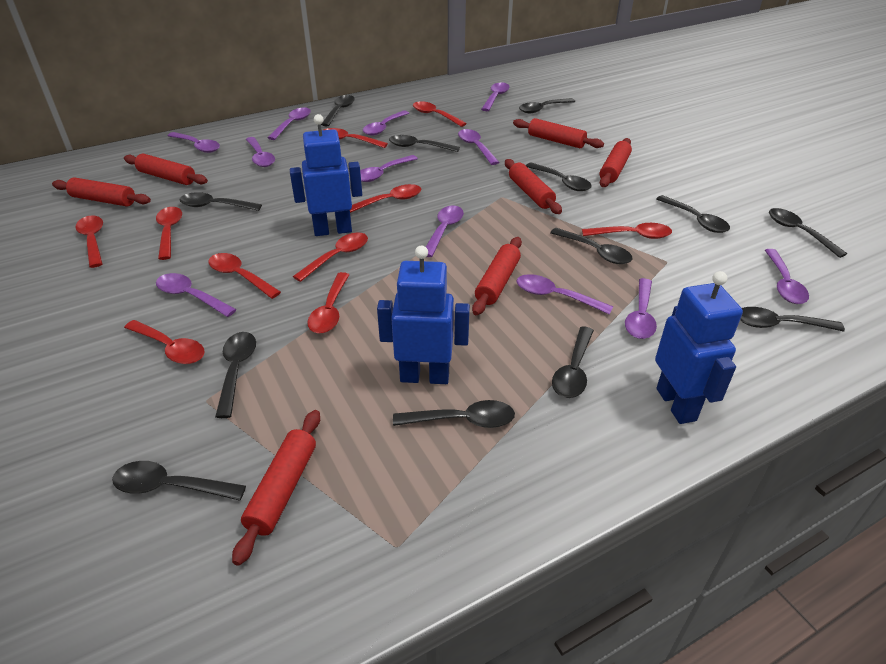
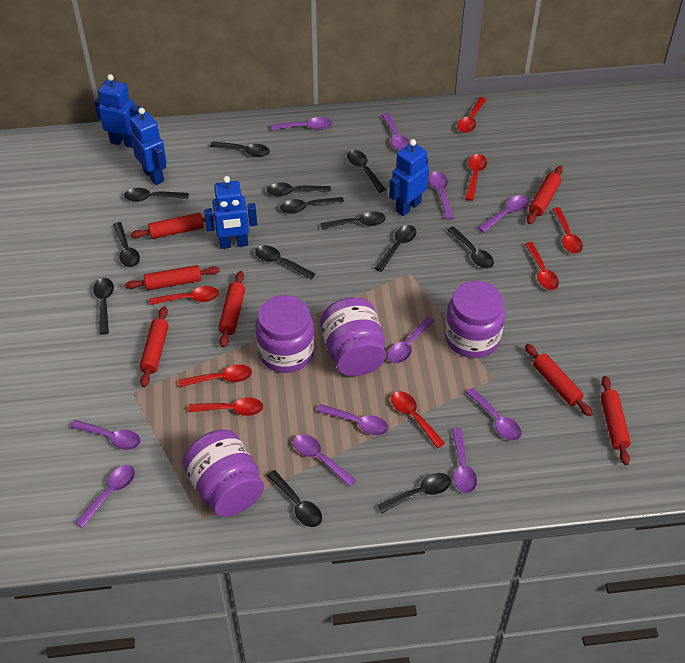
blue robot: 3 -> 4
purple jar: 0 -> 4
purple spoon: 12 -> 11
red spoon: 10 -> 8

